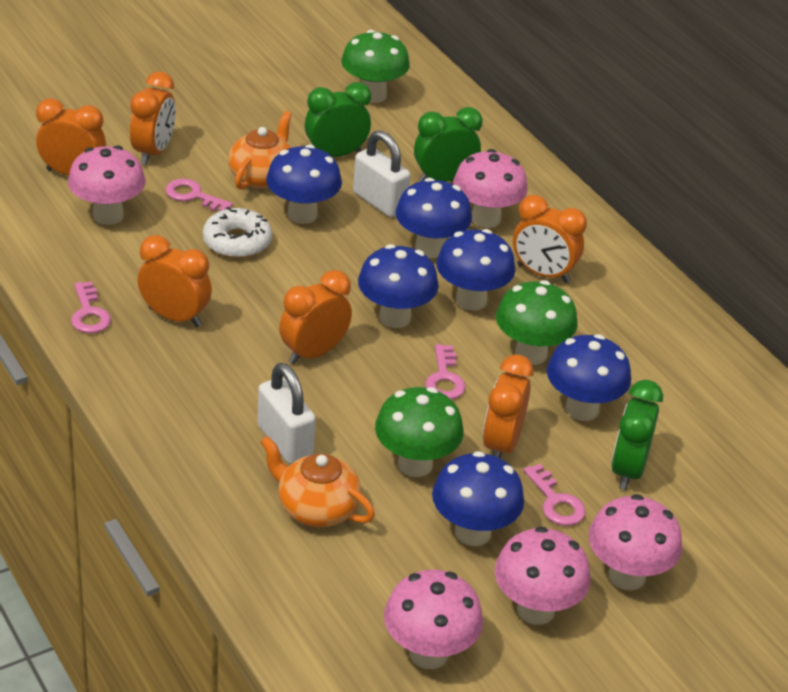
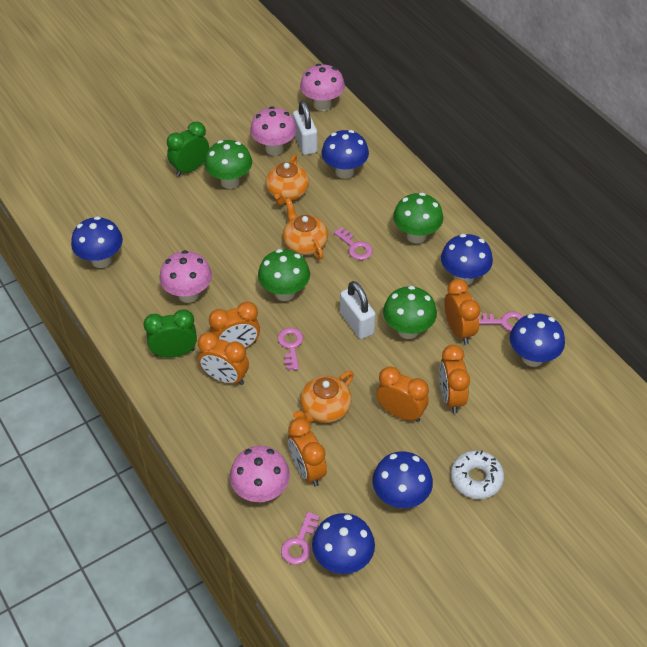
green clock: 3 -> 2
green mushroom: 3 -> 4
orange teapot: 2 -> 3
pink mushroom: 5 -> 4

